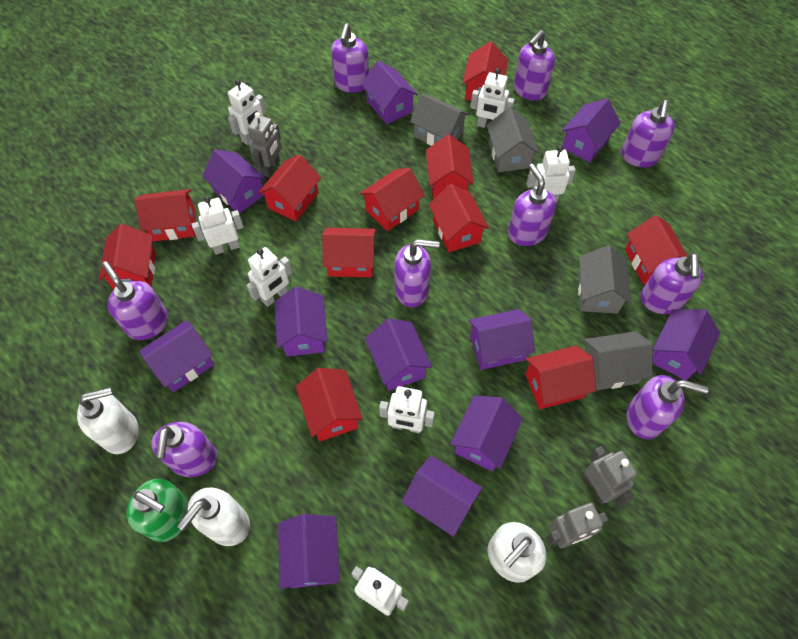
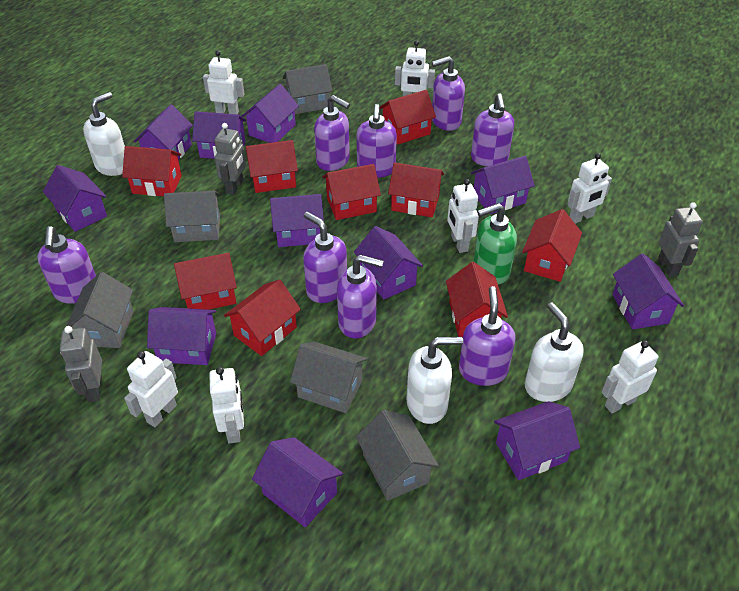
grey house: 4 -> 5
purple soap dispenser: 9 -> 8
red house: 11 -> 9

